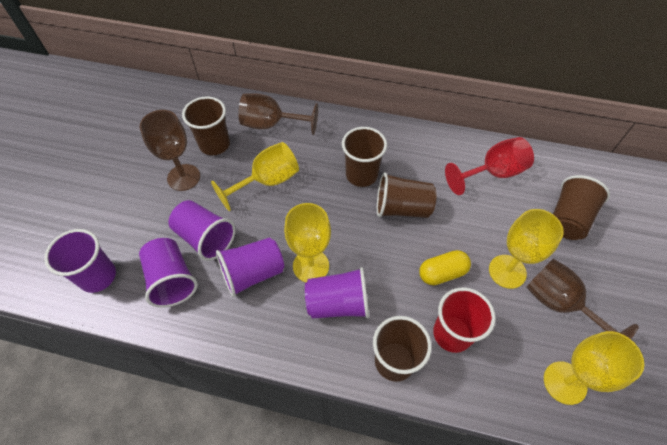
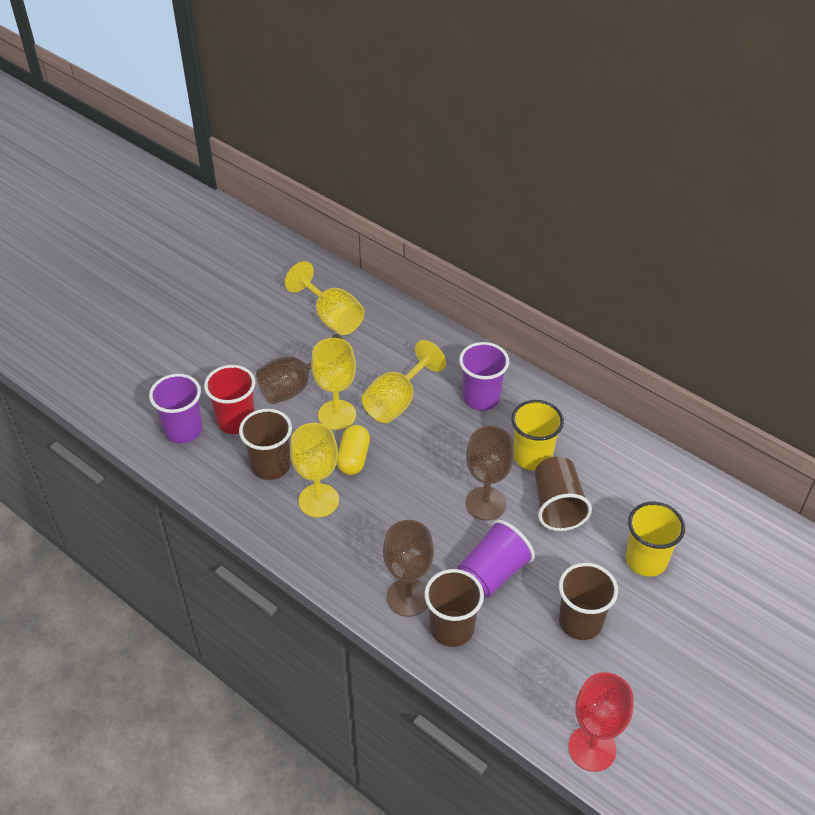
brown cup: 5 -> 4
purple cup: 5 -> 3
yellow cup: 0 -> 2

